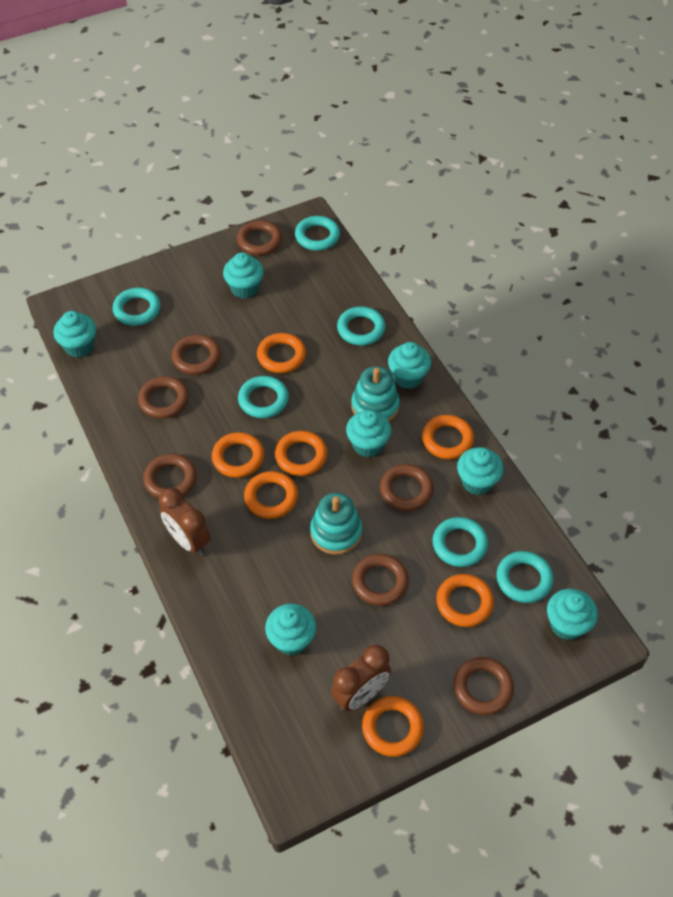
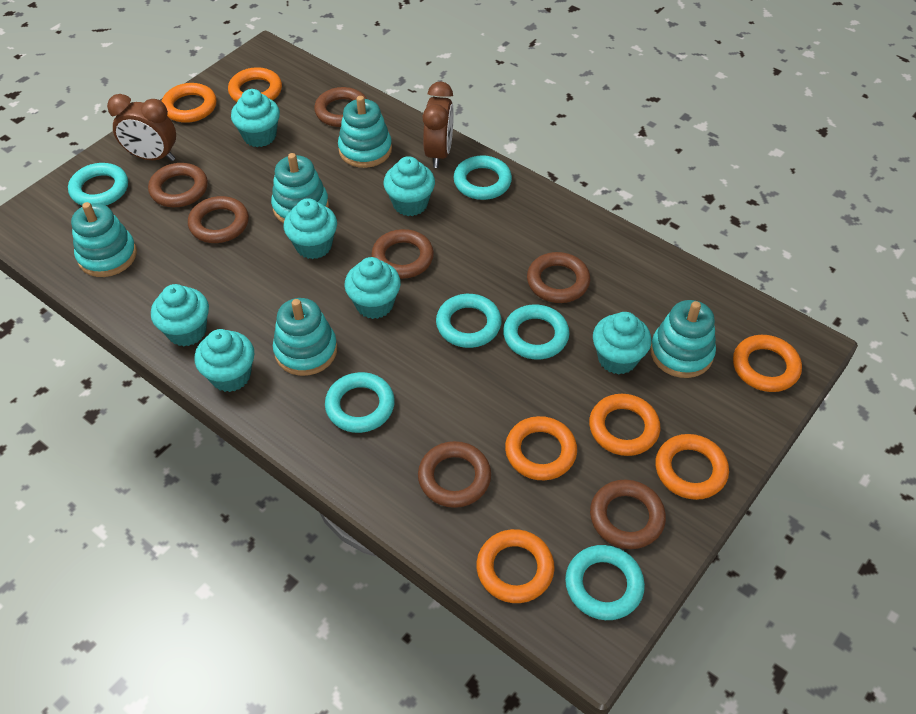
turquoise stacking toy: 2 -> 5

